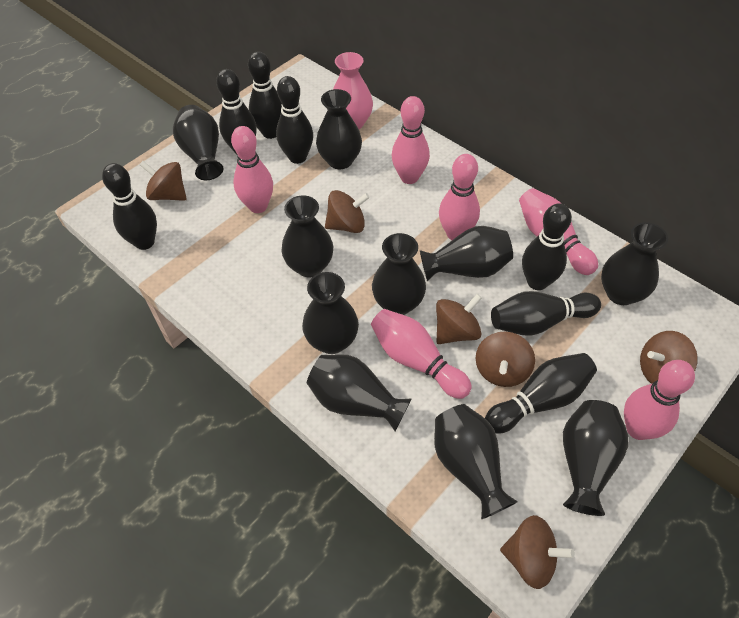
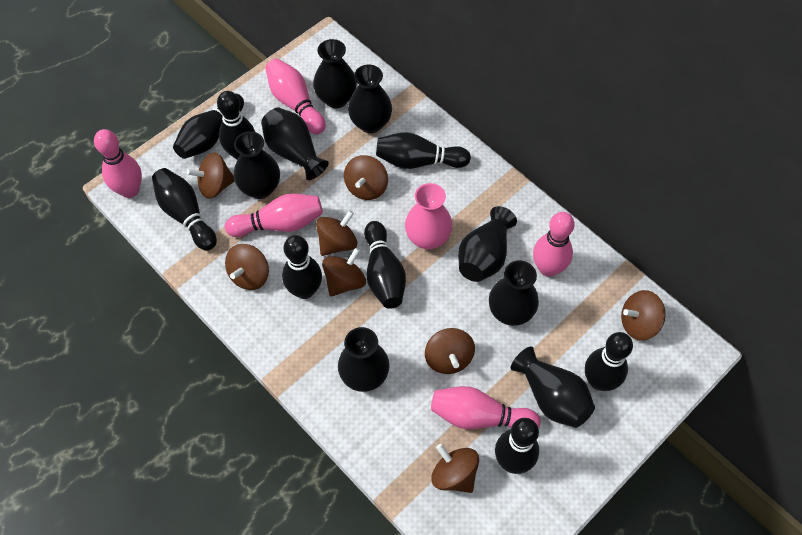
black bowling pin: 7 -> 8
black vase: 10 -> 8
brown spinning top: 6 -> 8
pink bowling pin: 6 -> 5

